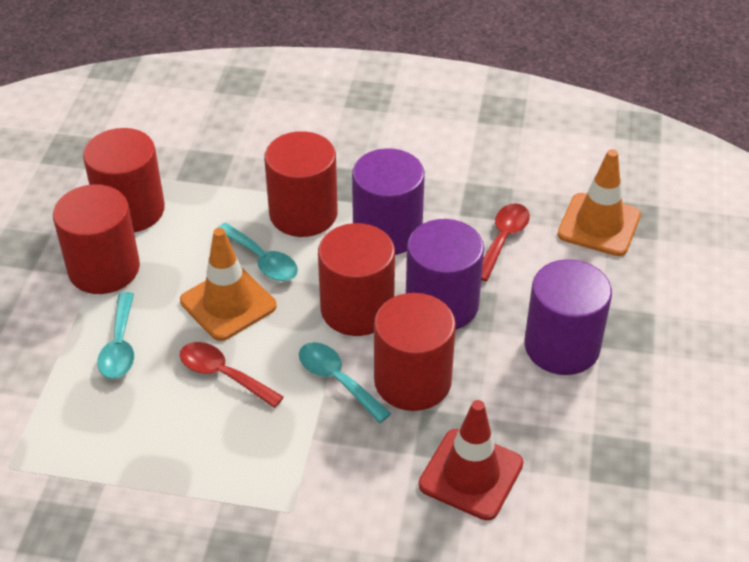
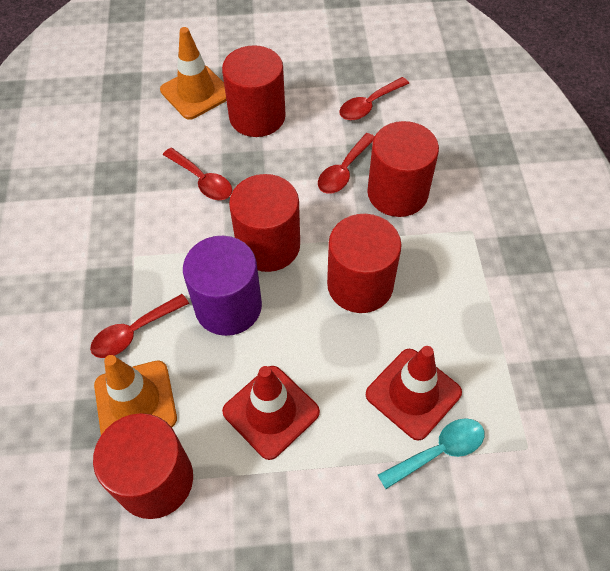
purple cylinder: 3 -> 1
red spoon: 2 -> 4
red traffic cone: 1 -> 2
turquoise spoon: 3 -> 1

